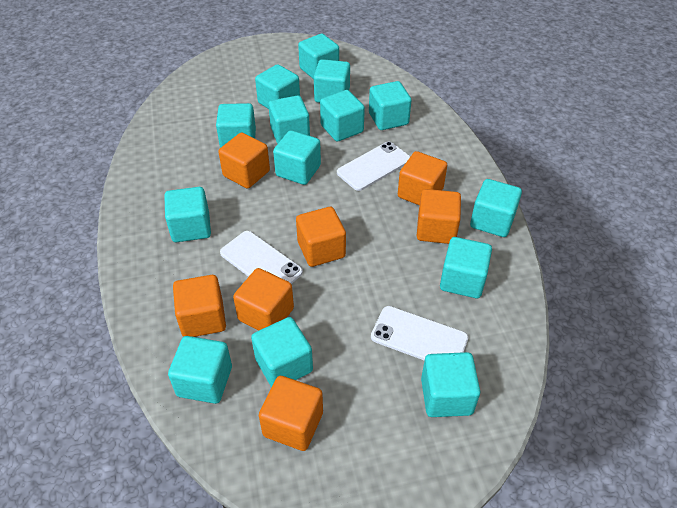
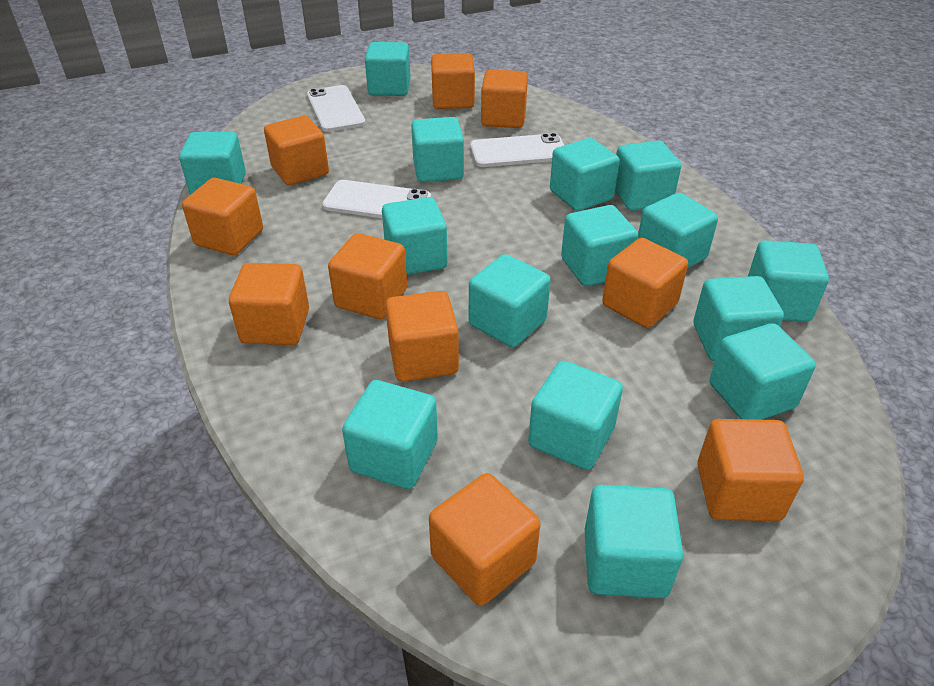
orange cube: 7 -> 10
turquoise cube: 14 -> 15

